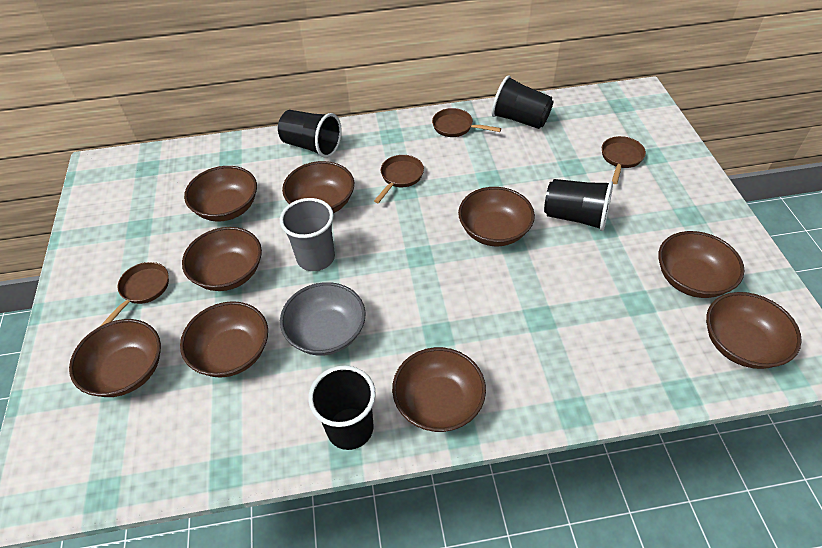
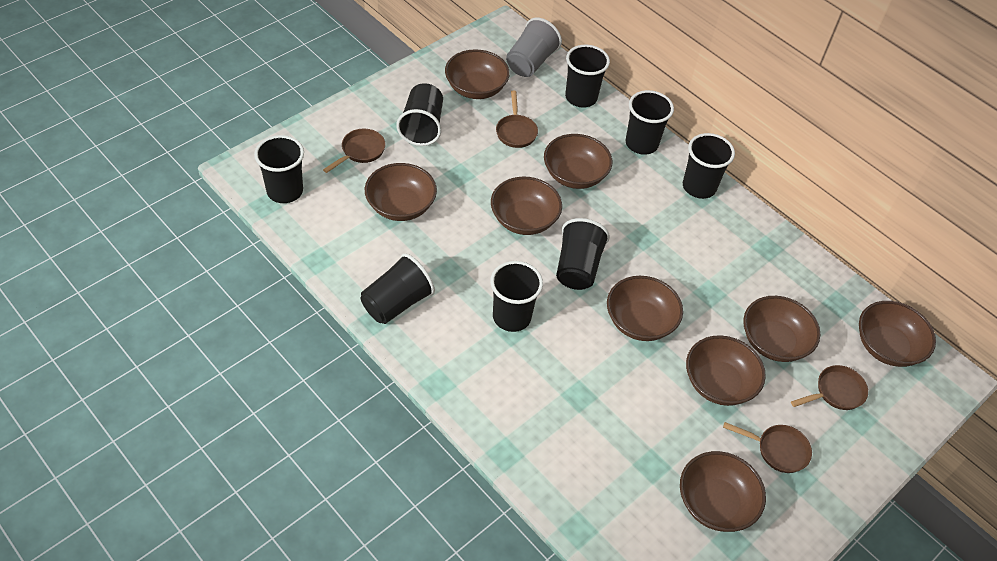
black cup: 4 -> 8
grey bowl: 1 -> 0

